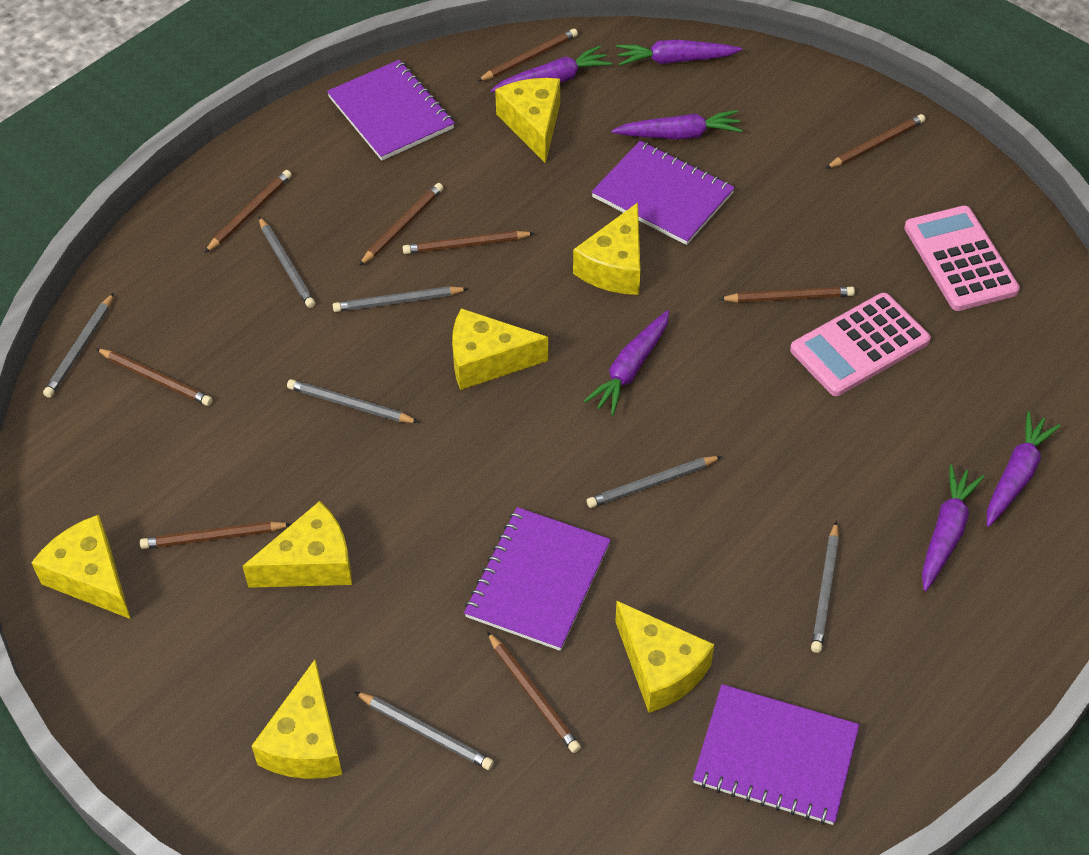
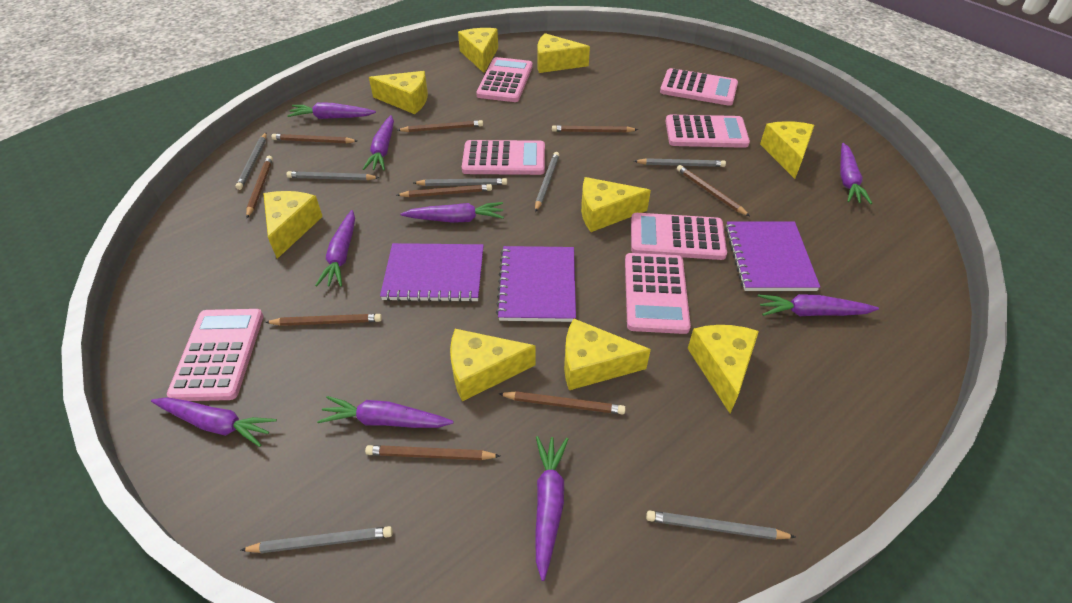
pink calculator: 2 -> 7
purple carrot: 6 -> 9
purple notebook: 4 -> 3
yellow cheese: 7 -> 9

